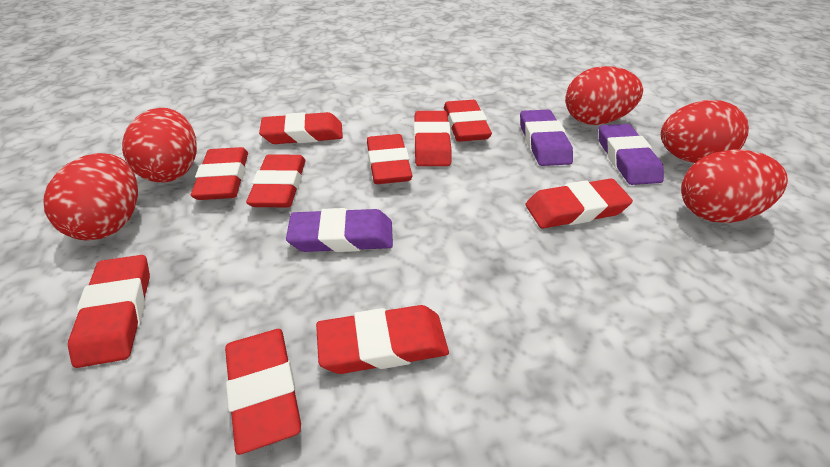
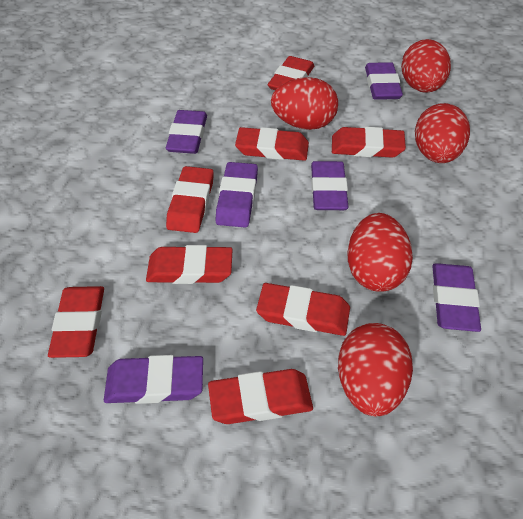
purple eraser: 3 -> 6
red eraser: 10 -> 8

